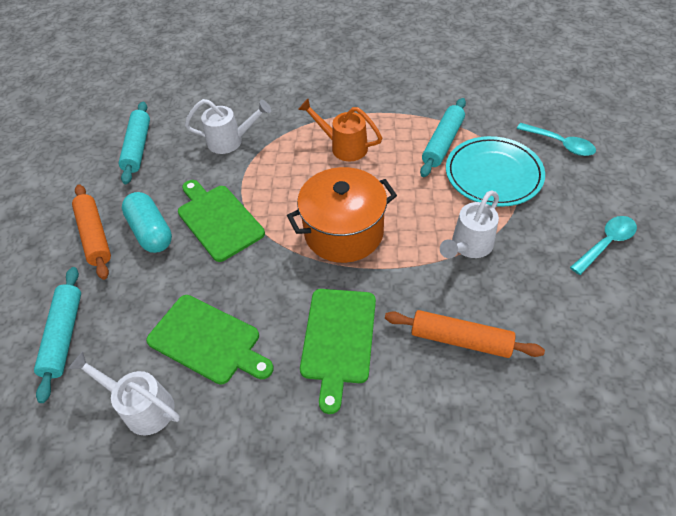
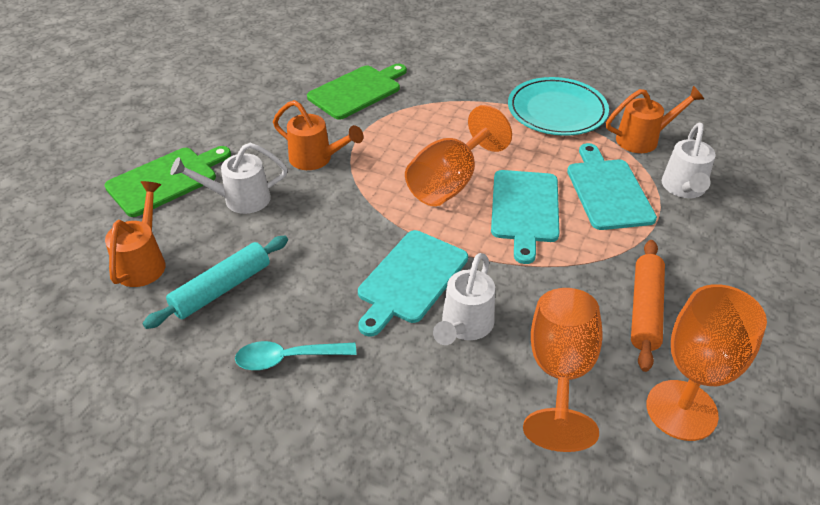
green cutting board: 3 -> 2
orange goblet: 0 -> 3
orange pot: 1 -> 0
orange rolling pin: 2 -> 1
orange watering can: 1 -> 3
turquoise capsule: 1 -> 0
turquoise cutting board: 0 -> 3
turquoise rolling pin: 3 -> 1
turquoise spoon: 2 -> 1

